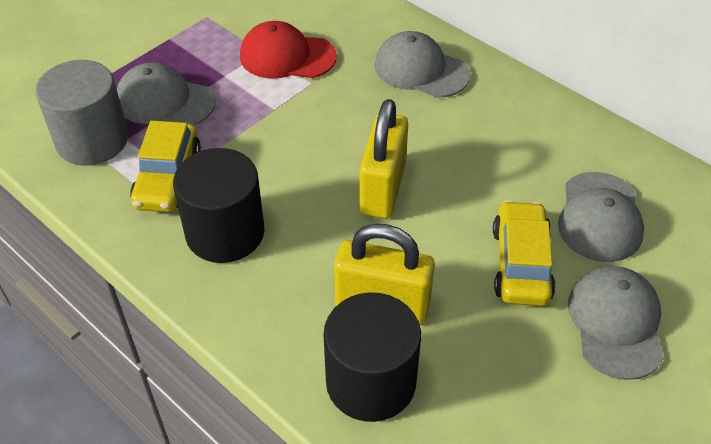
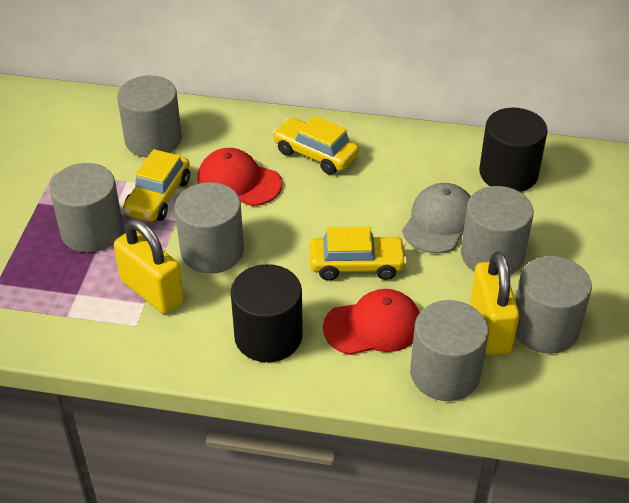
grey cap: 4 -> 1
grey cylinder: 1 -> 6
red cap: 1 -> 2
yellow car: 2 -> 3

